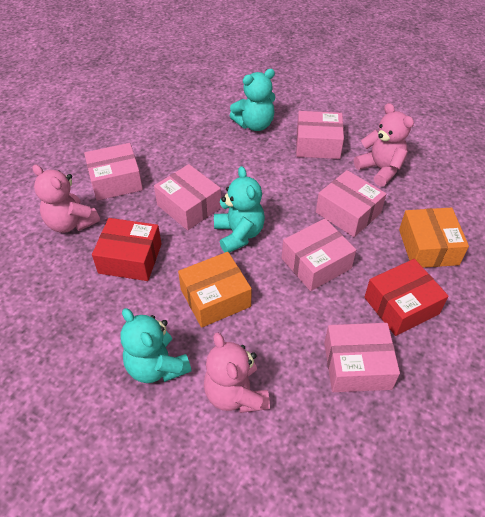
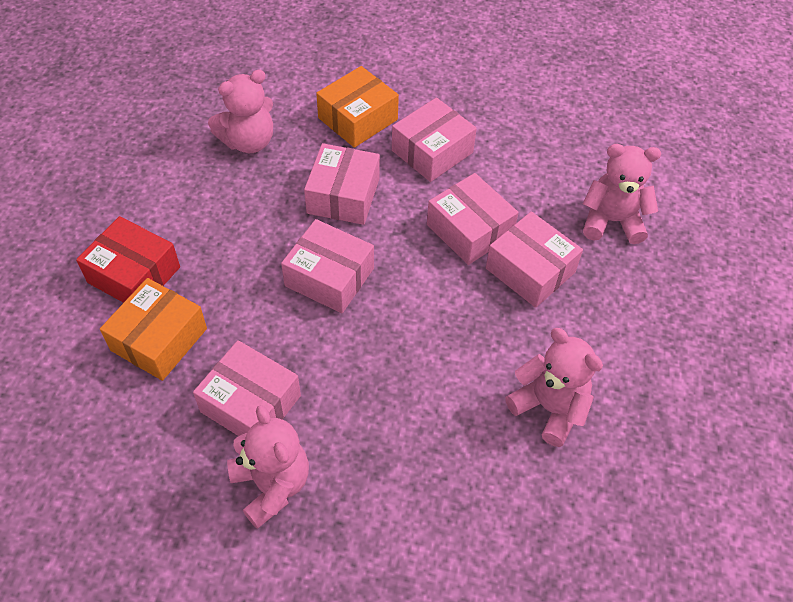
pink teddy bear: 3 -> 4
red box: 2 -> 1
turquoise teddy bear: 3 -> 0

